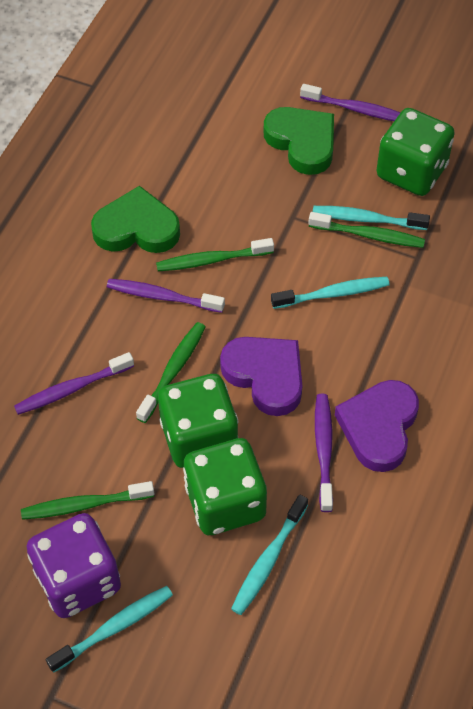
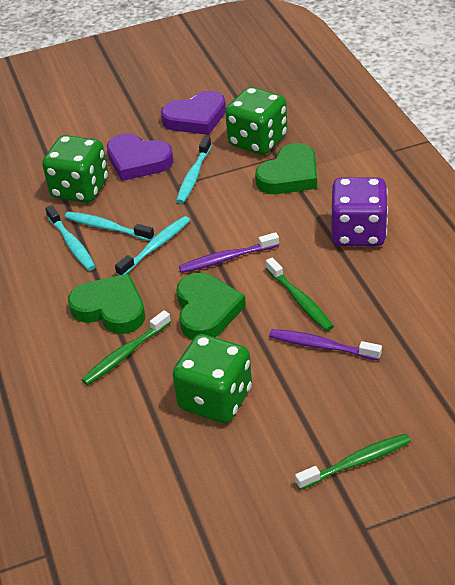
green heart: 2 -> 3
green toothbrush: 4 -> 3
purple toothbrush: 4 -> 2

